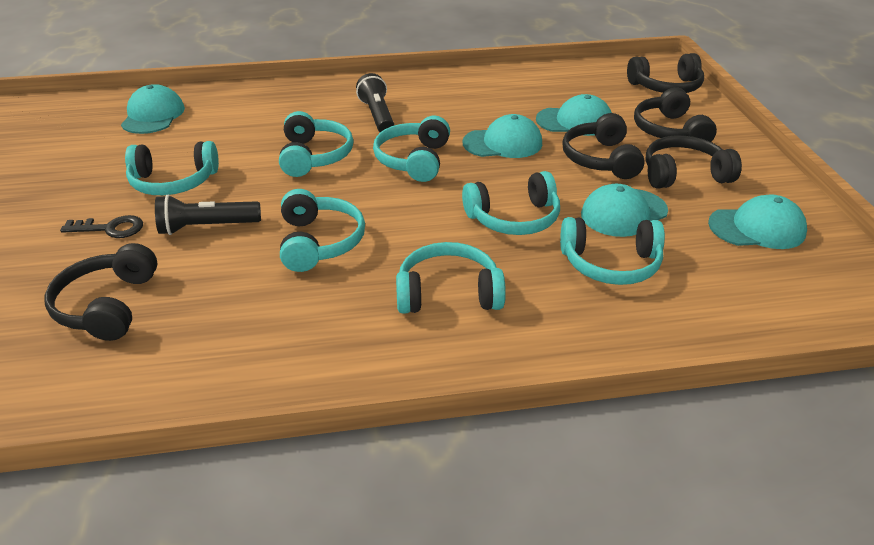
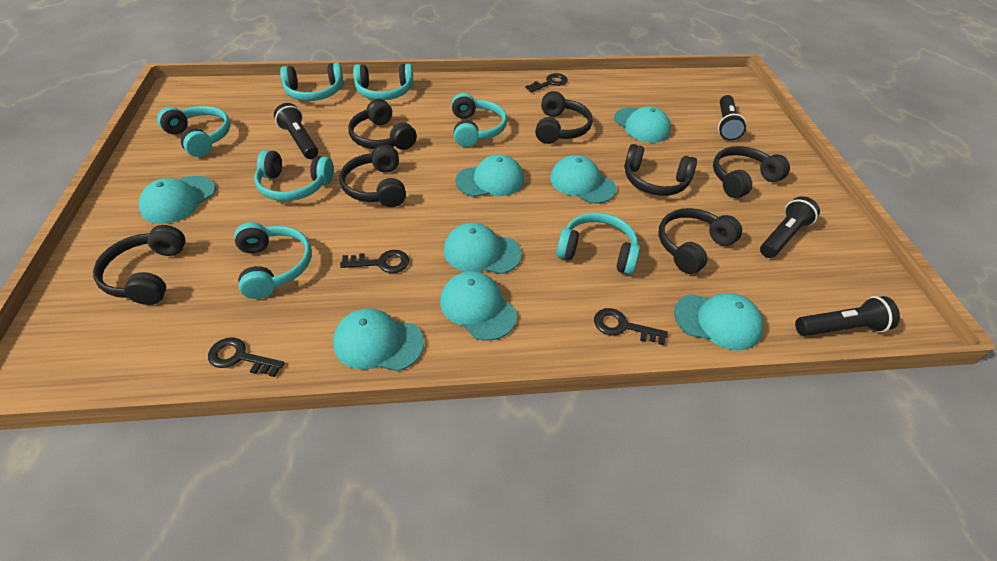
black flashlight: 2 -> 4
black headphones: 5 -> 7
black key: 1 -> 4
turquoise cap: 5 -> 8

